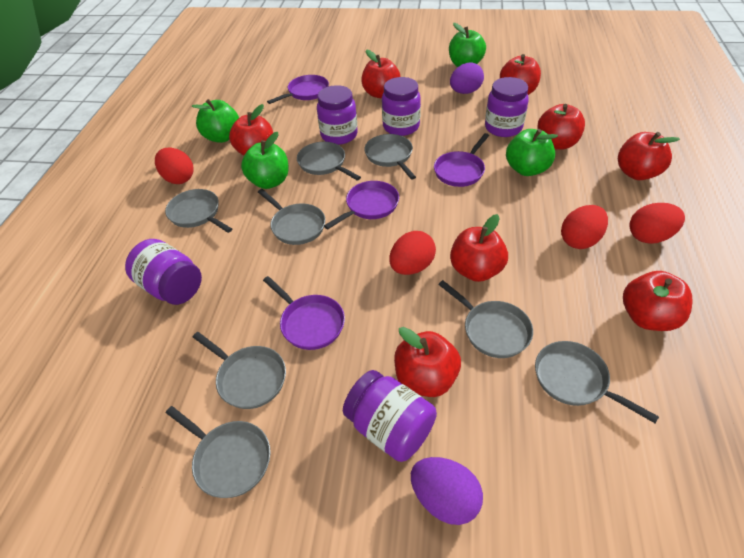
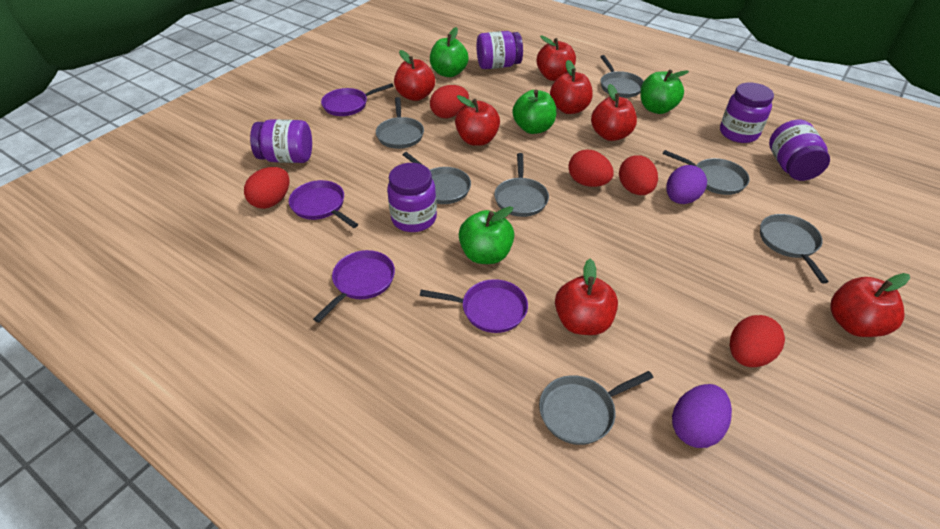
grey pan: 8 -> 7
red apple: 8 -> 7
red egg: 4 -> 5

